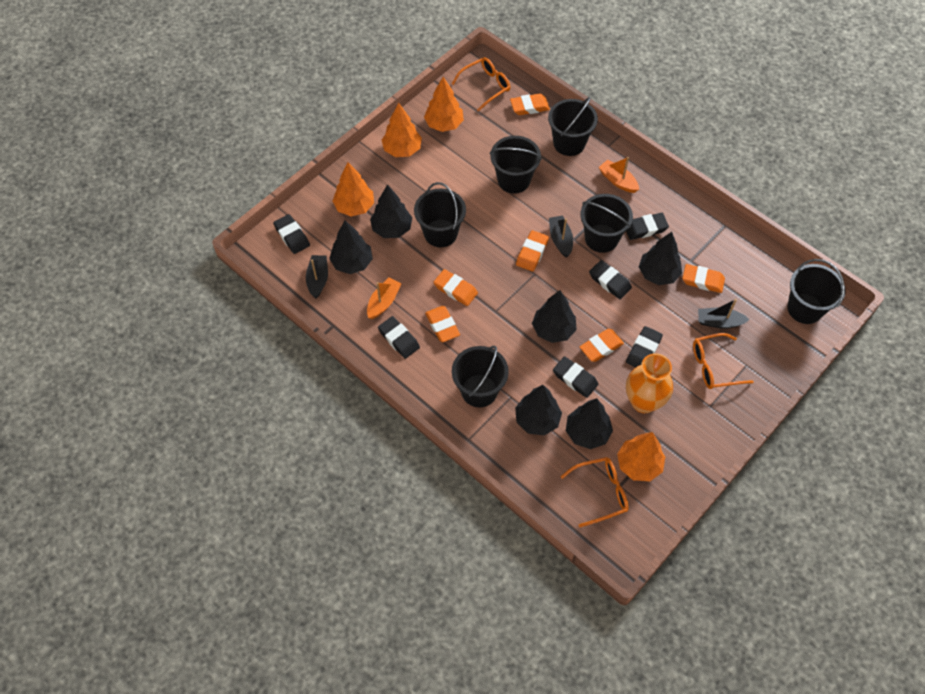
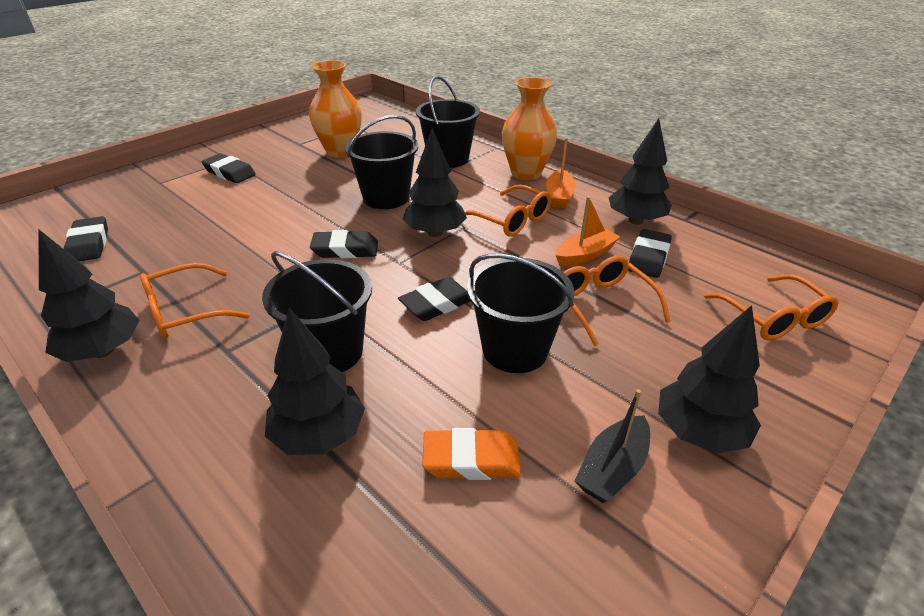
black boat: 3 -> 1
black bucket: 6 -> 4
black eraser: 6 -> 5
black tree: 6 -> 5
orange eraser: 6 -> 1
orange glasses: 3 -> 4
orange tree: 4 -> 0
orange vase: 1 -> 2

